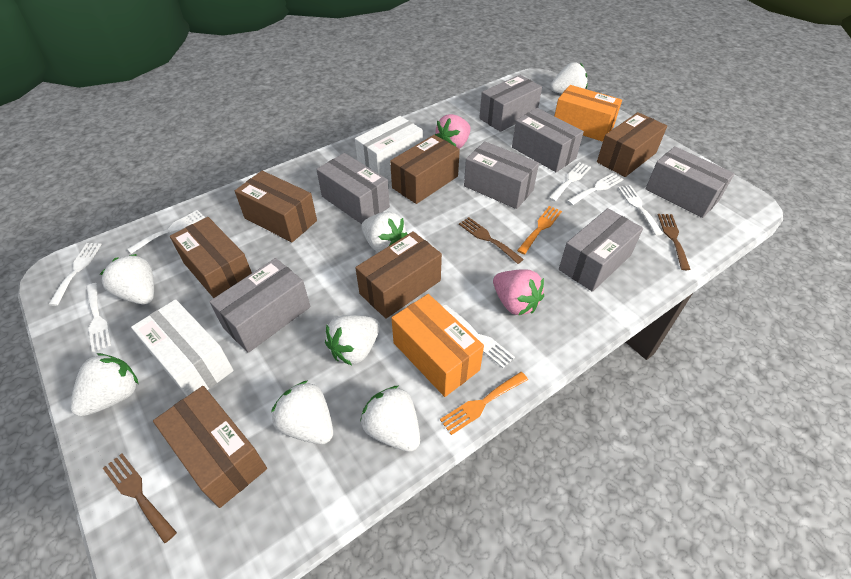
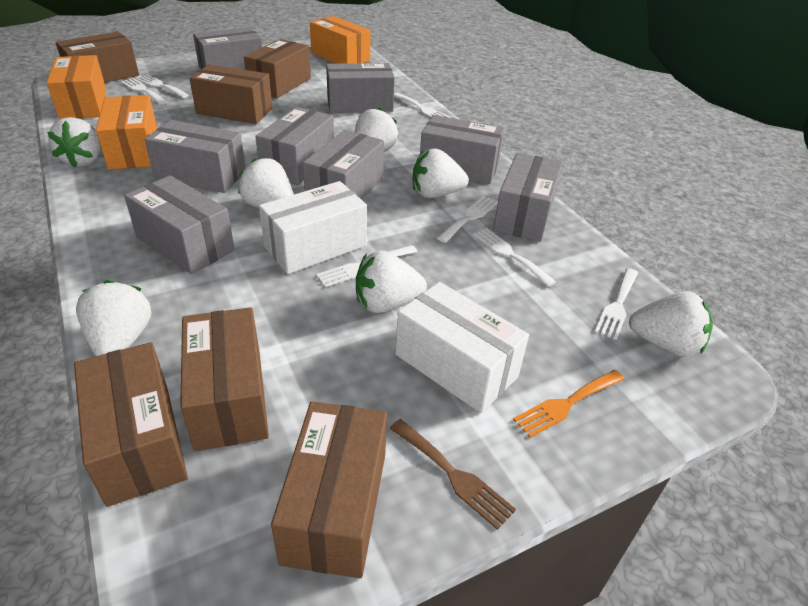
brown fork: 3 -> 1
grey box: 7 -> 8
orange box: 2 -> 3
orange fork: 2 -> 1
pink strawberry: 2 -> 0

